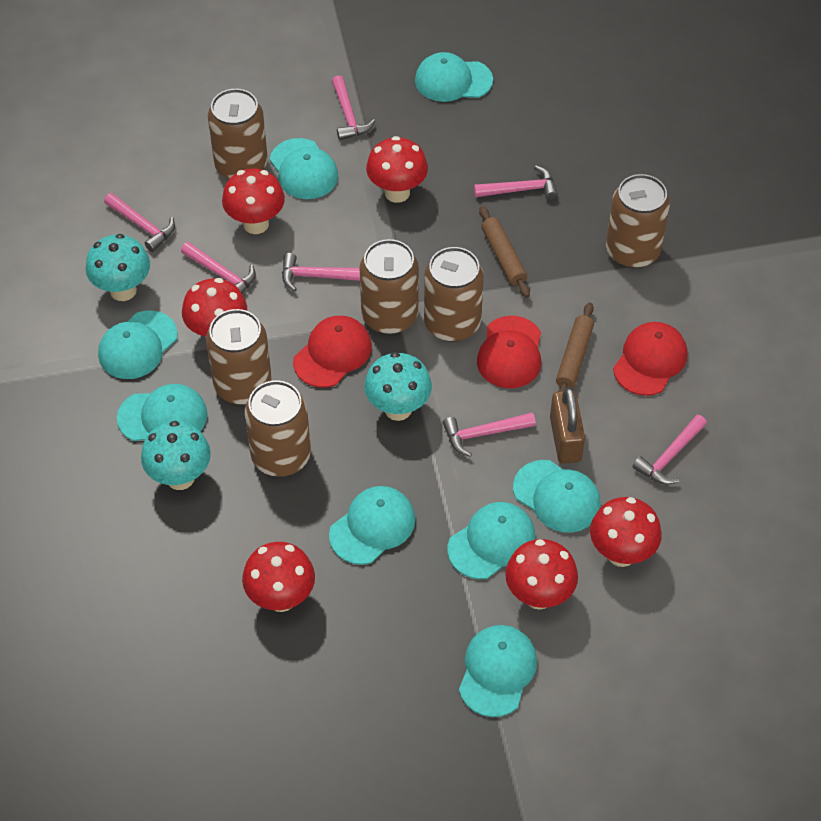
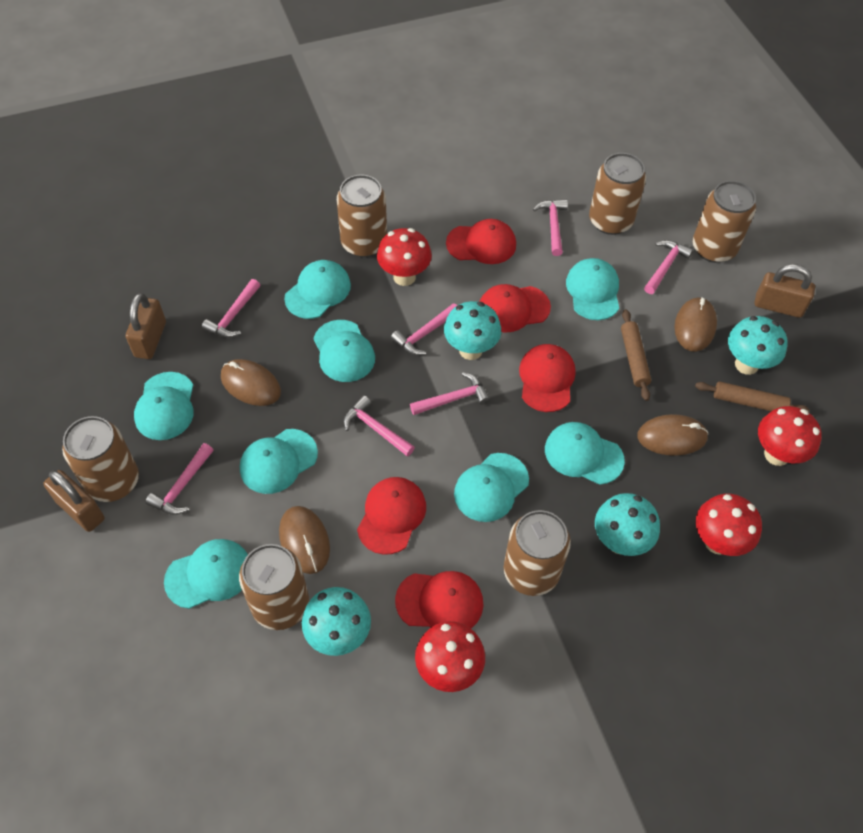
brown mouse: 0 -> 4
brown padlock: 1 -> 3
red cap: 3 -> 5
red mushroom: 6 -> 4
turquoise mushroom: 3 -> 4

